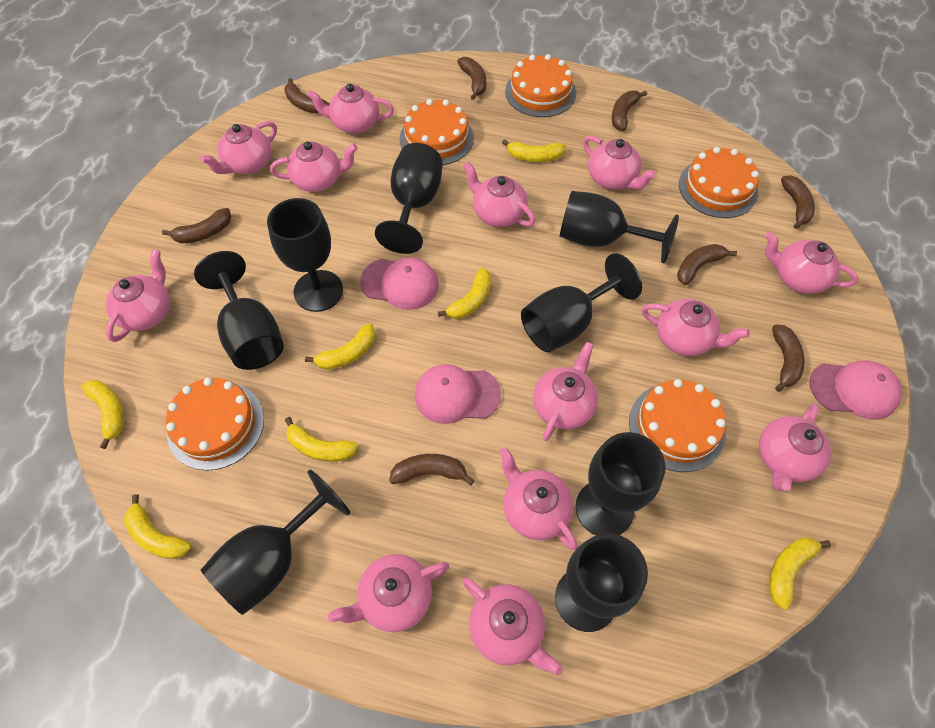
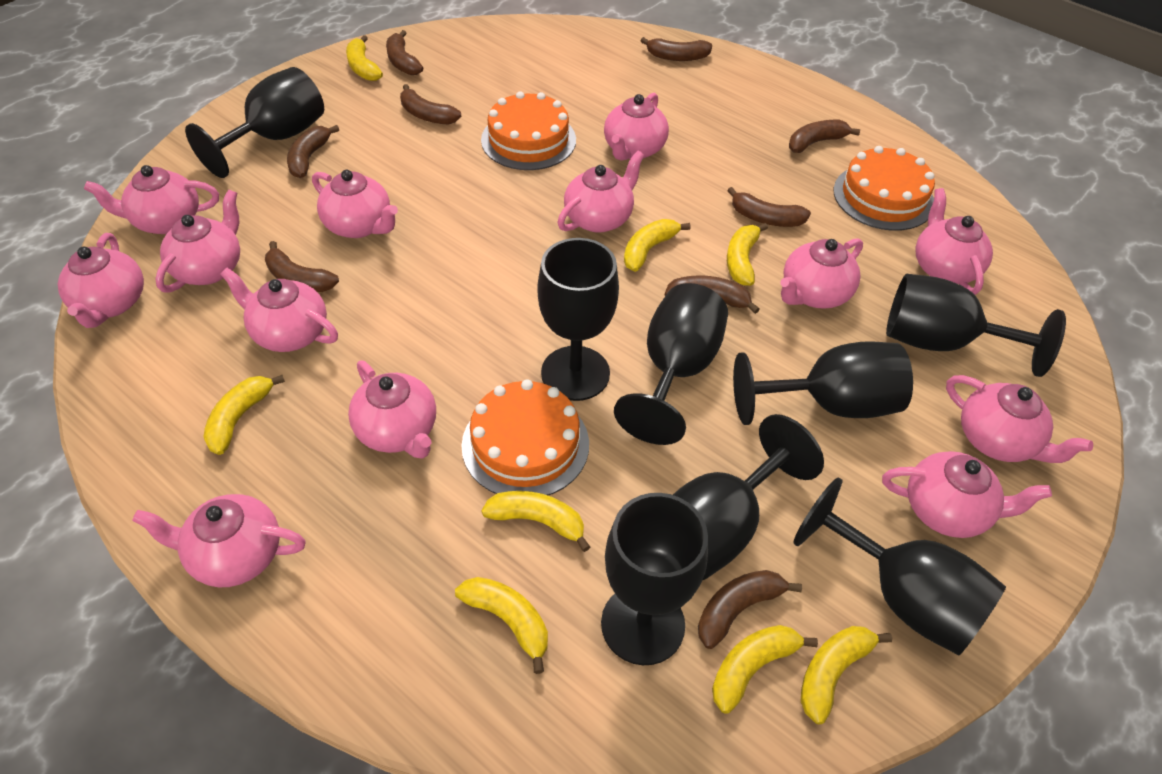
brown banana: 8 -> 9
orange cake: 5 -> 3
pink cap: 3 -> 0
yellow banana: 7 -> 8

